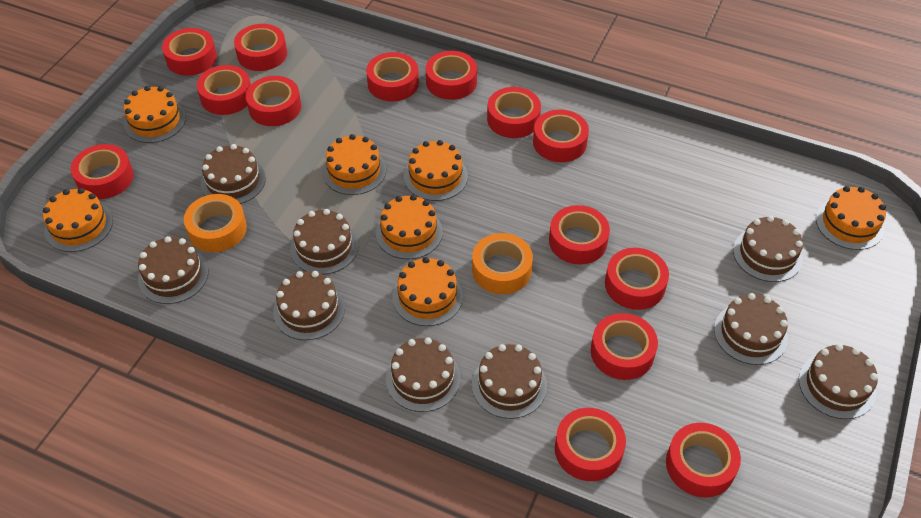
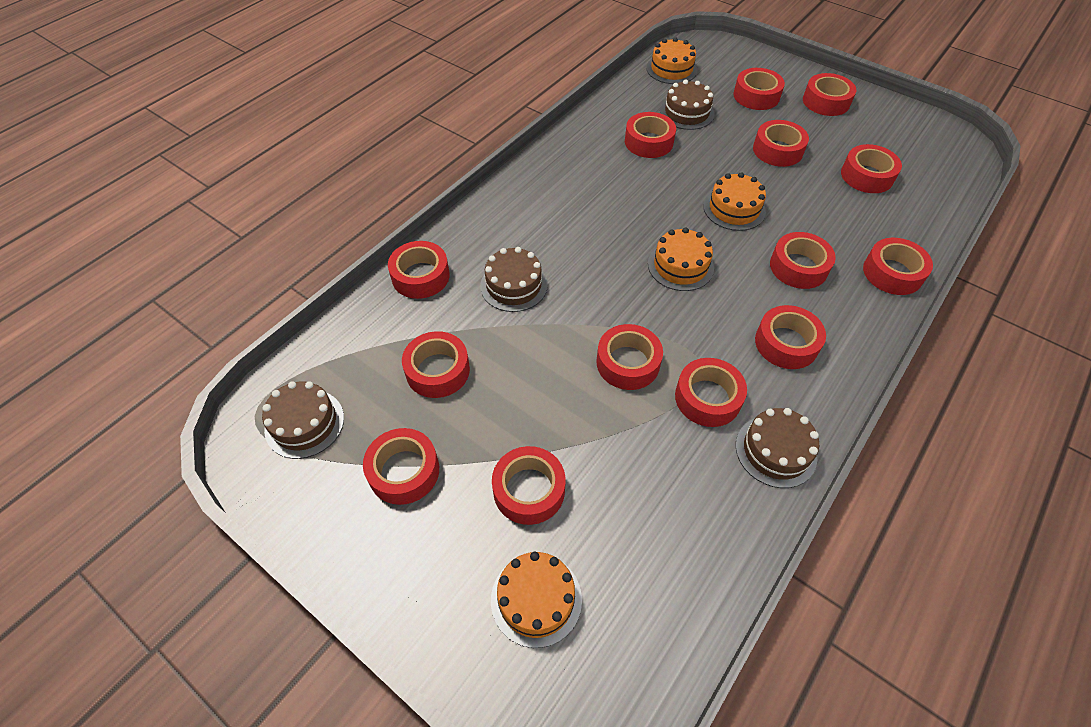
brown cake: 9 -> 4
orange cake: 7 -> 4
orange tape: 2 -> 0

